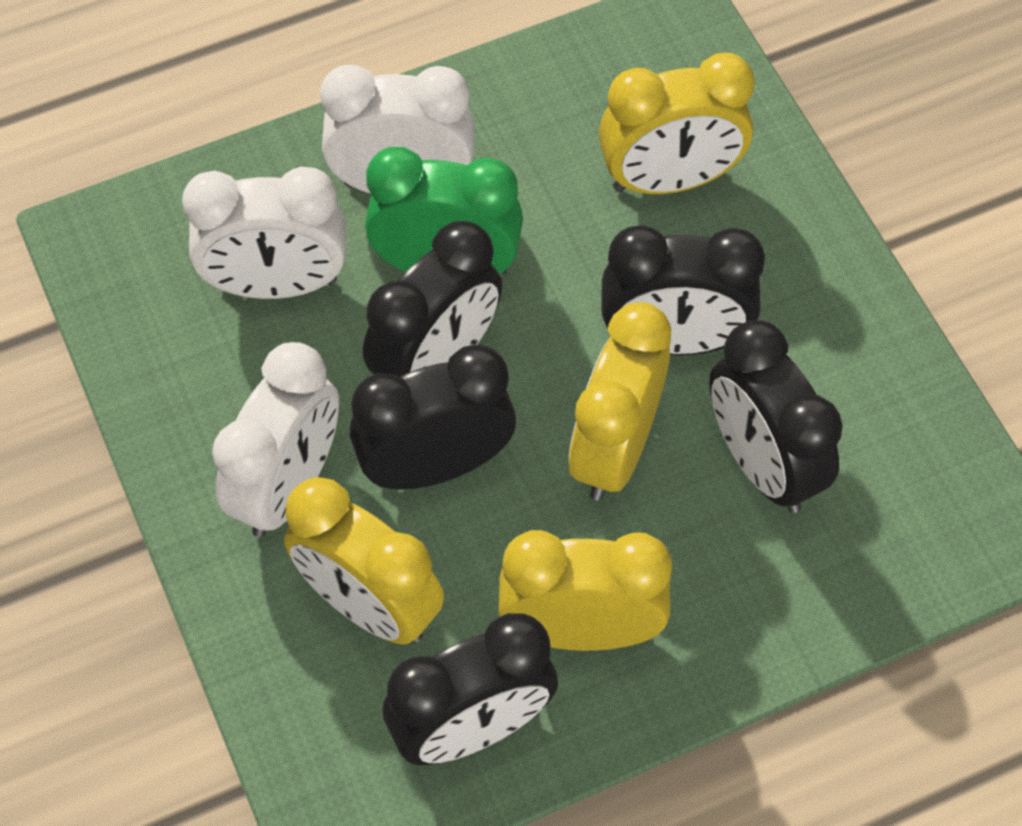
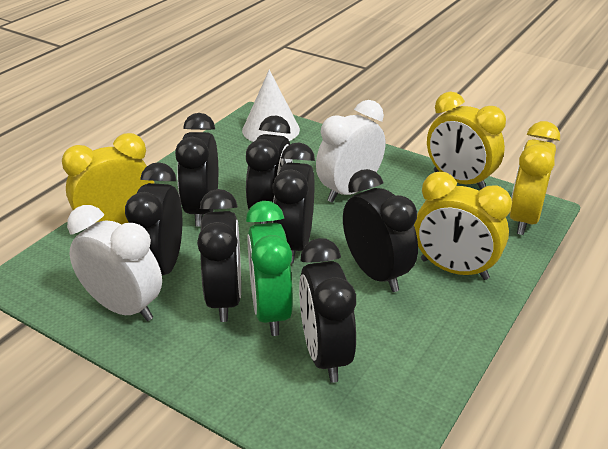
black clock: 5 -> 7
white clock: 3 -> 2
white cone: 0 -> 1

